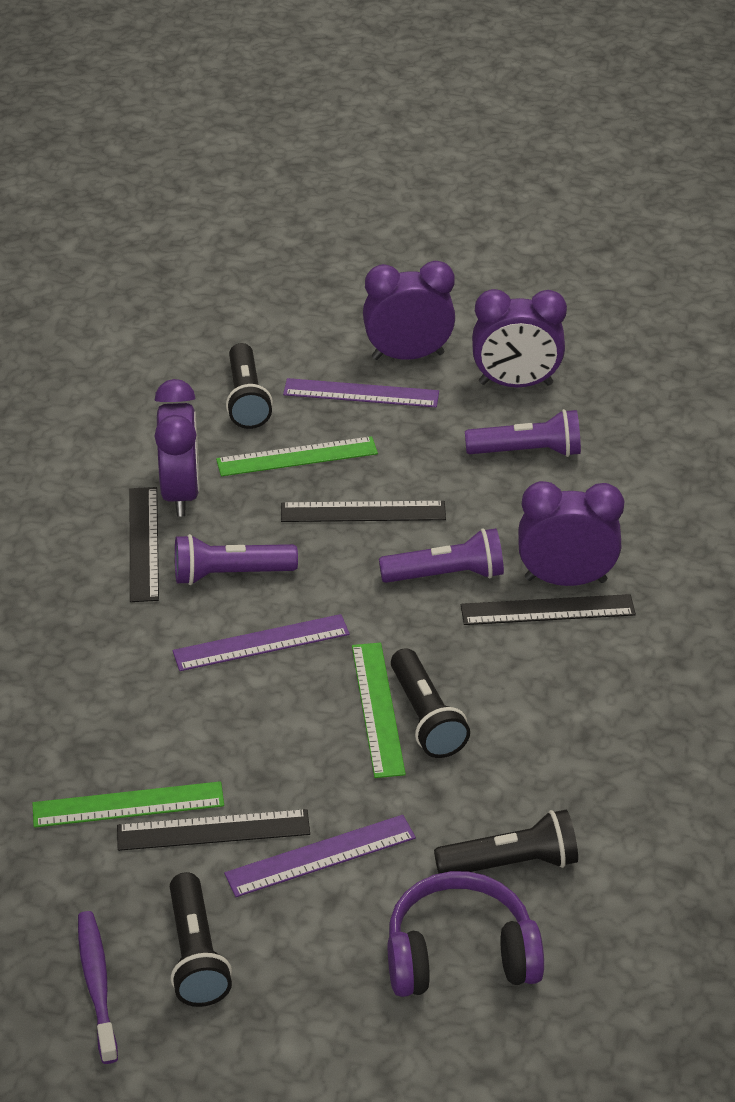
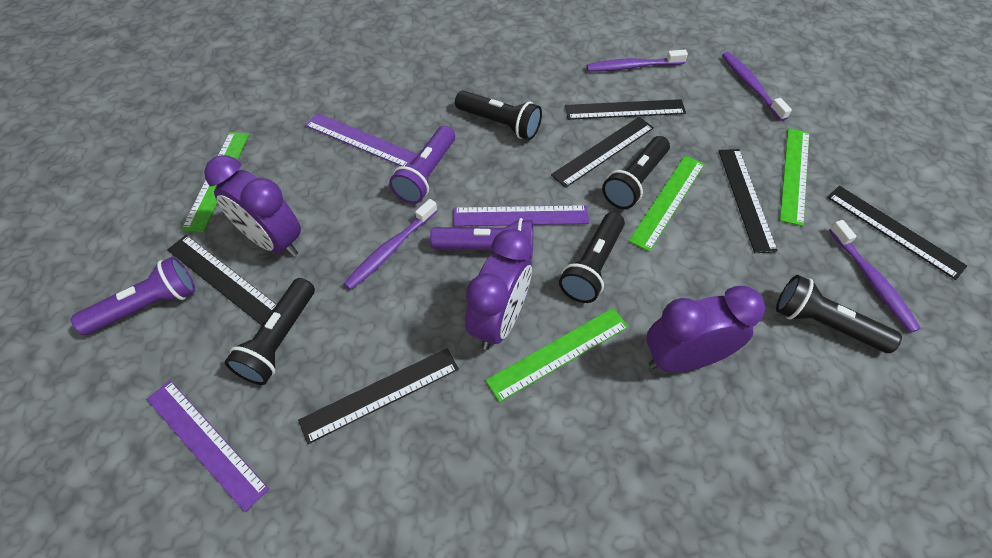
black flashlight: 4 -> 5
black ruler: 4 -> 6
green ruler: 3 -> 4
purple clock: 4 -> 3
purple headphones: 1 -> 0
purple toothbrush: 1 -> 4

